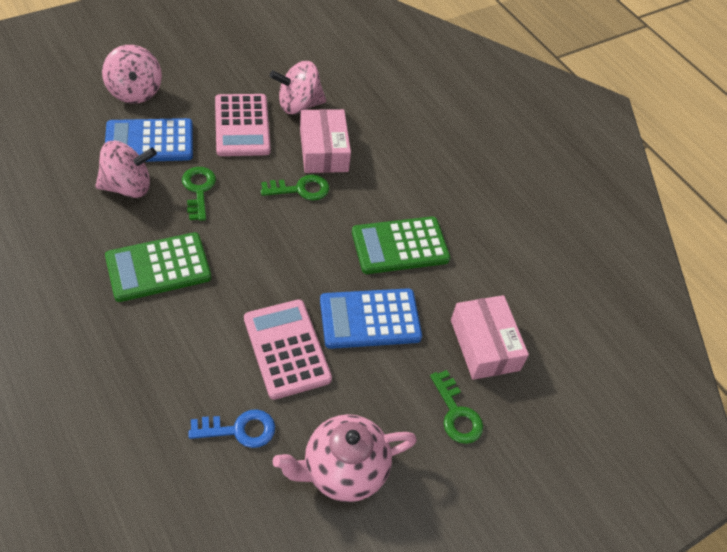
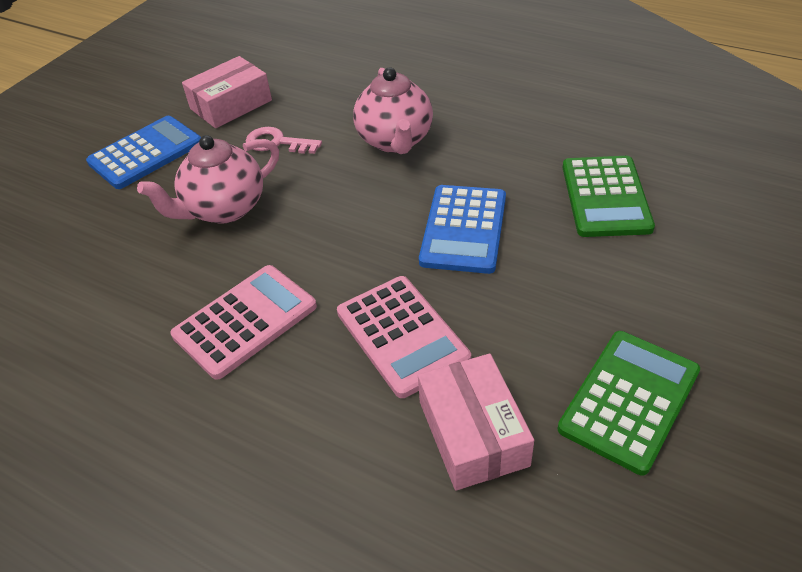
blue key: 1 -> 0
green key: 3 -> 0
pink key: 0 -> 1
pink spinning top: 3 -> 0
pink teapot: 1 -> 2

